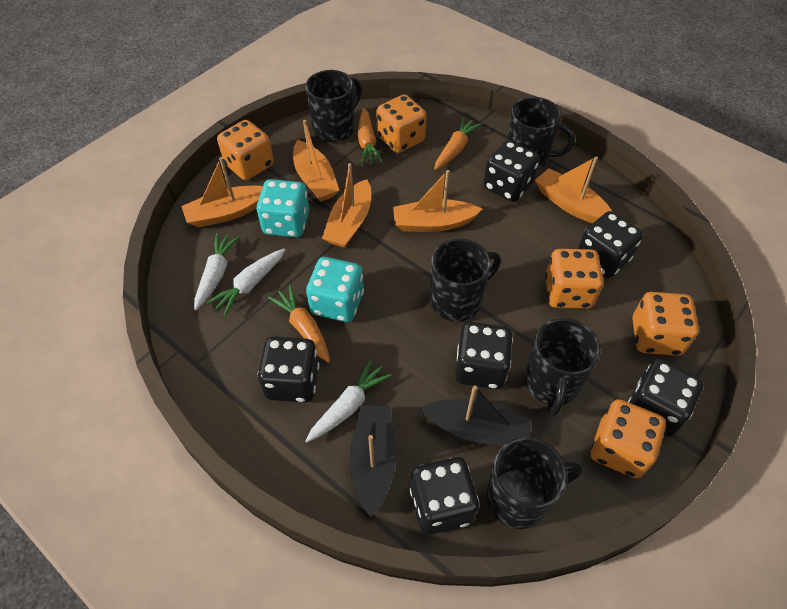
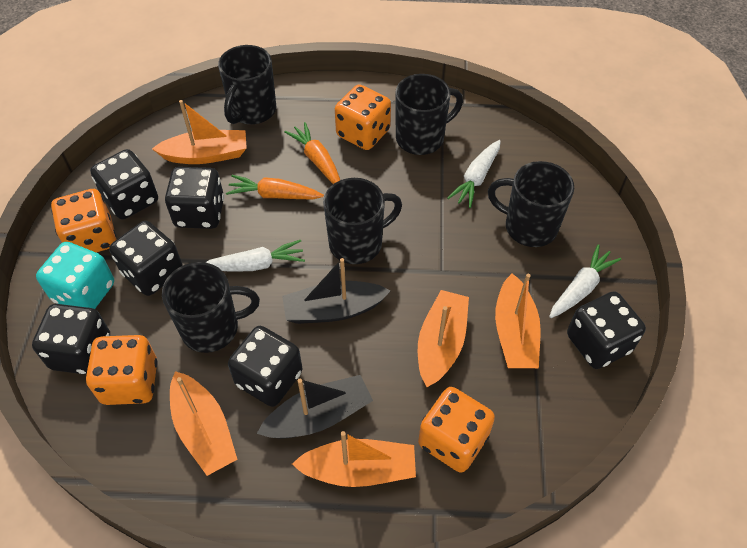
orange carrot: 3 -> 2
orange dice: 5 -> 4
turquoise dice: 2 -> 1

